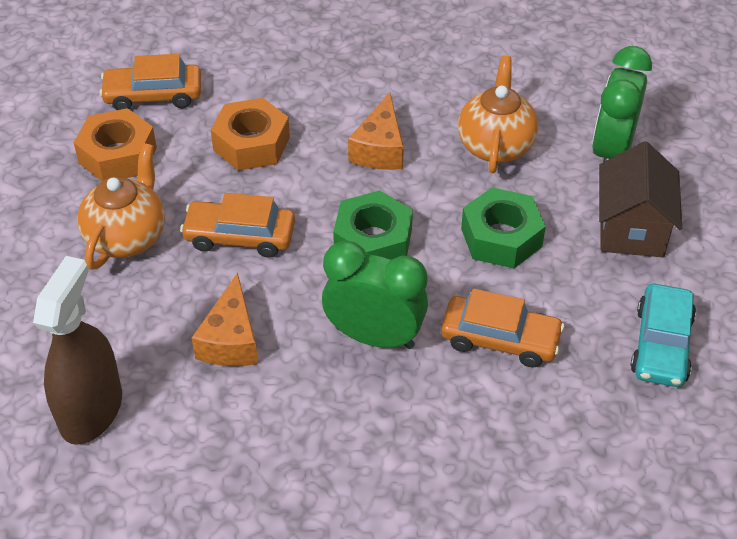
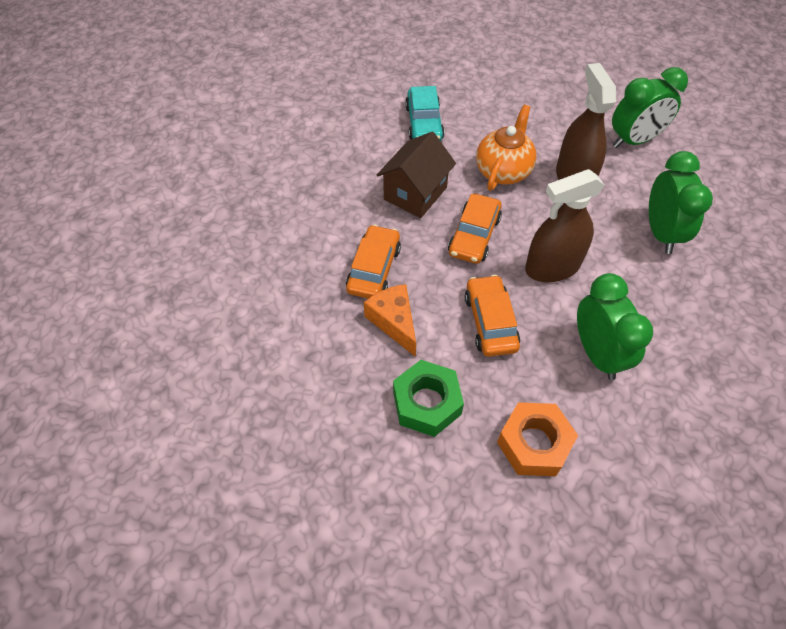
brown spray bottle: 1 -> 2
green clock: 2 -> 3
green nut: 2 -> 1
orange cheese: 2 -> 1
orange nut: 2 -> 1
orange teapot: 2 -> 1

